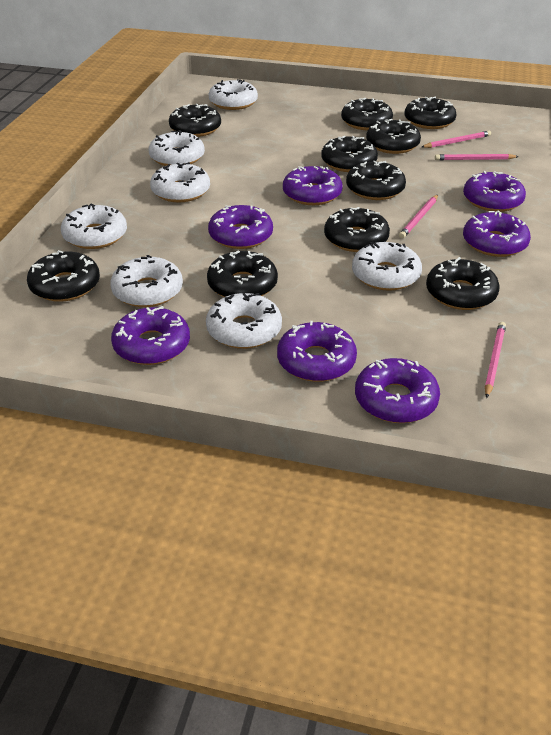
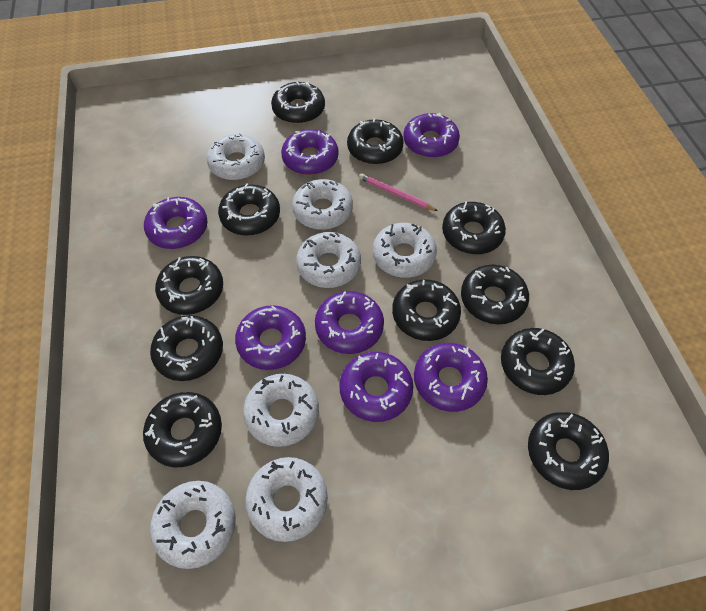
black donut: 10 -> 11
pink pencil: 4 -> 1

